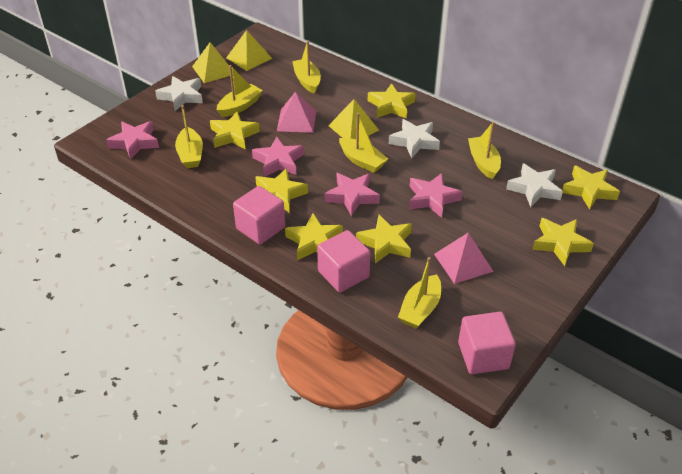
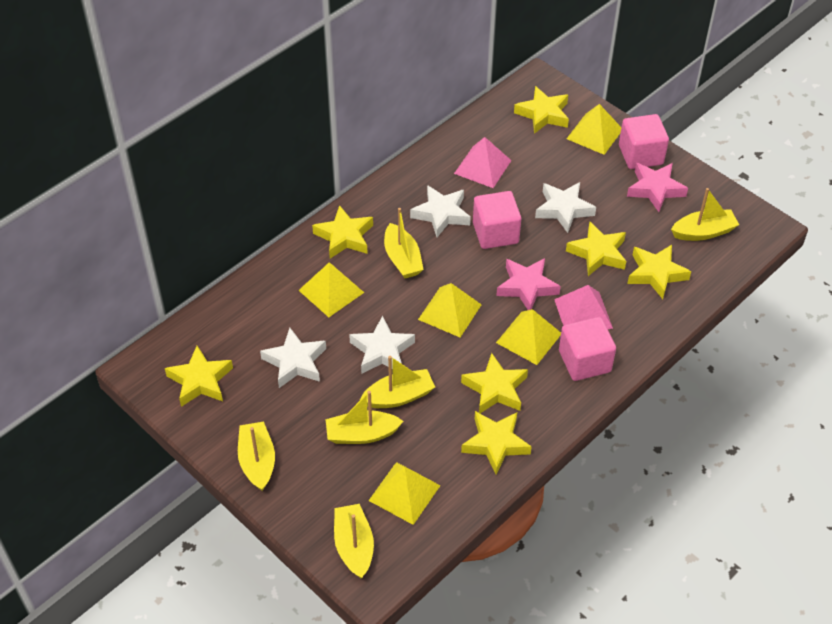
pink star: 4 -> 2
white star: 3 -> 4
yellow pyramid: 3 -> 5

